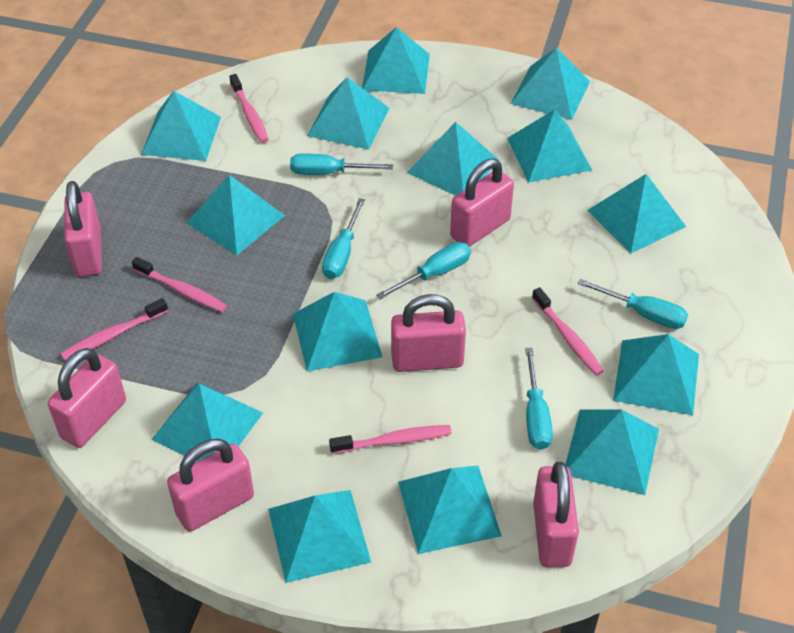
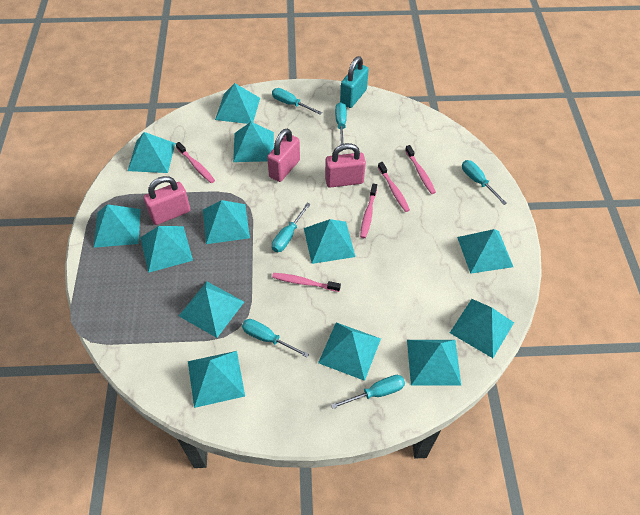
pink padlock: 6 -> 3
turquoise padlock: 0 -> 1
turquoise pyramid: 14 -> 13
turquoise screwdriver: 5 -> 6

